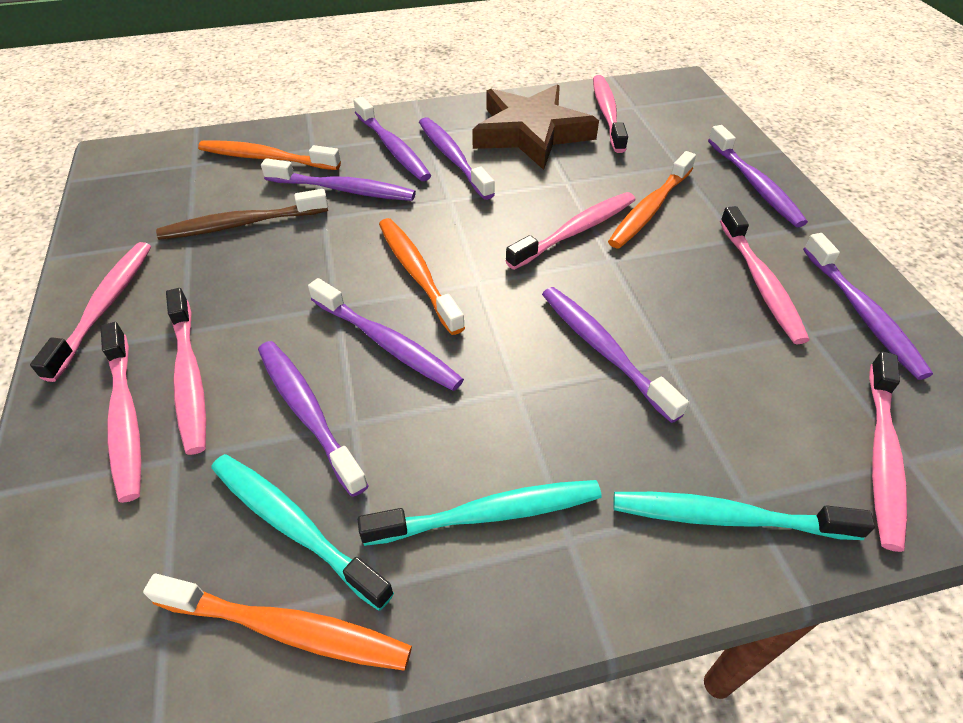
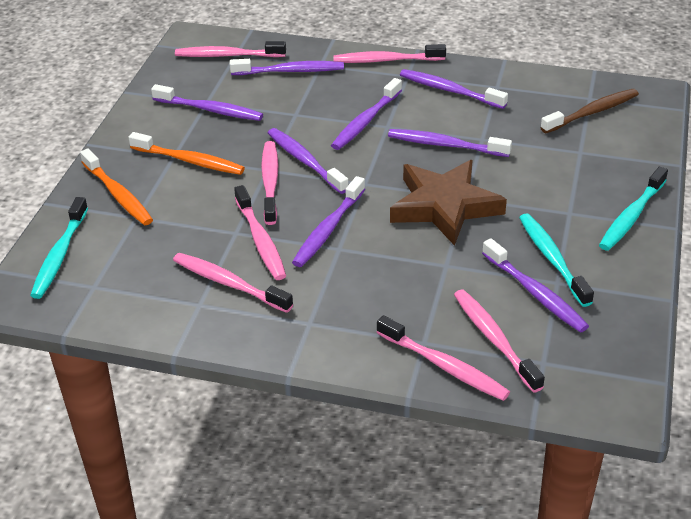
orange toothbrush: 4 -> 2

